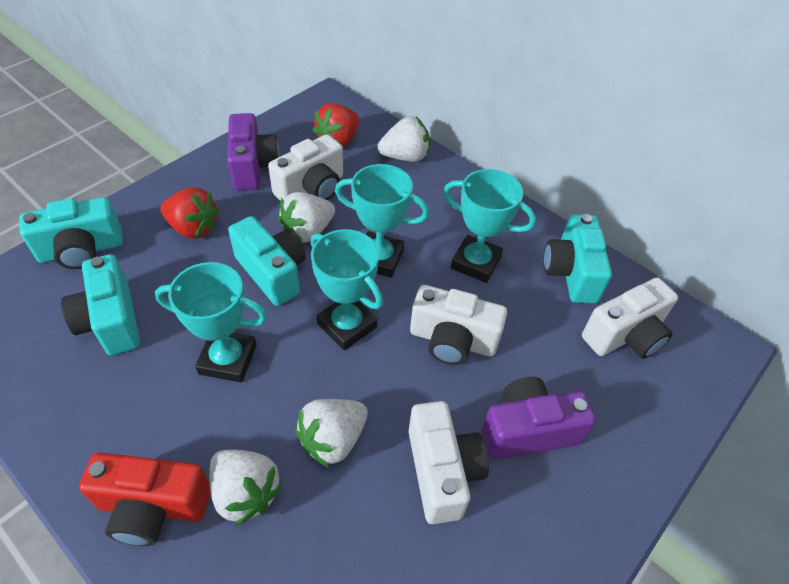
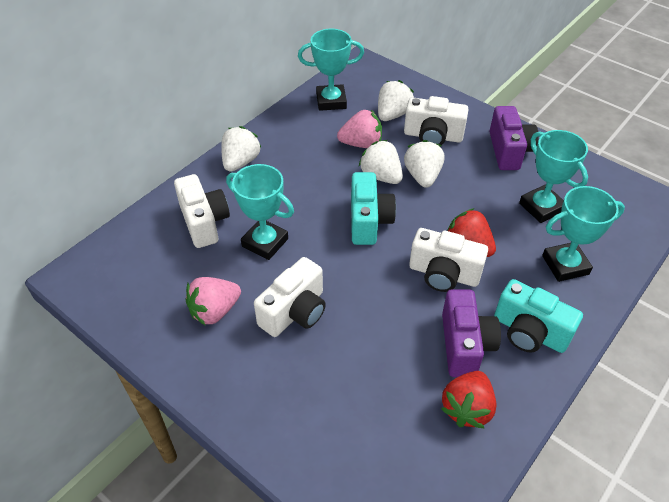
pink strawberry: 0 -> 2
red camera: 1 -> 0
turquoise camera: 4 -> 2

